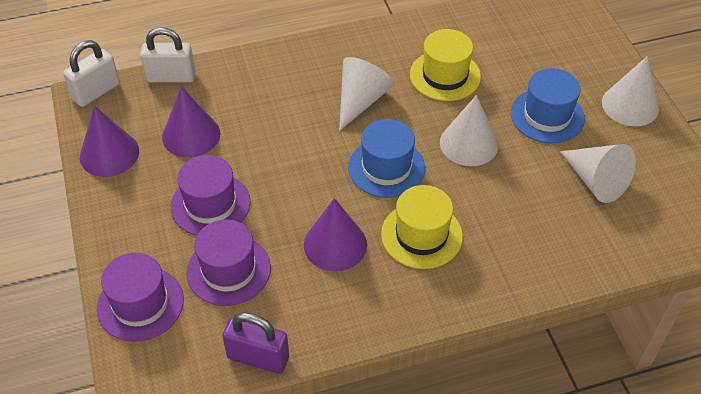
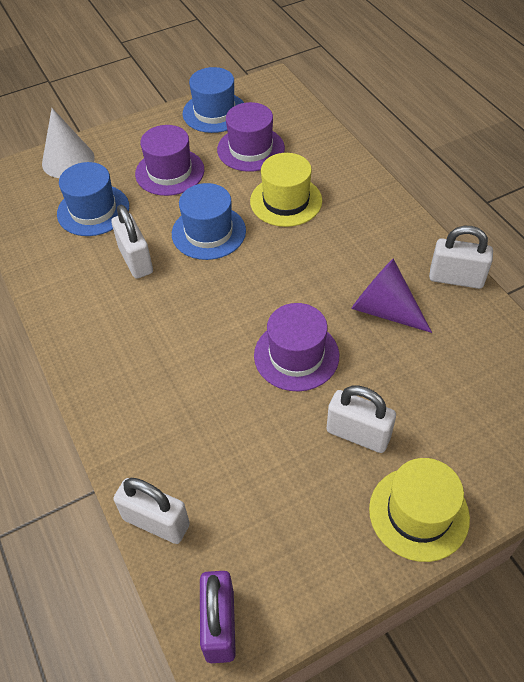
blue hat: 2 -> 3
purple cone: 3 -> 1
white cone: 4 -> 1
white padlock: 2 -> 4

